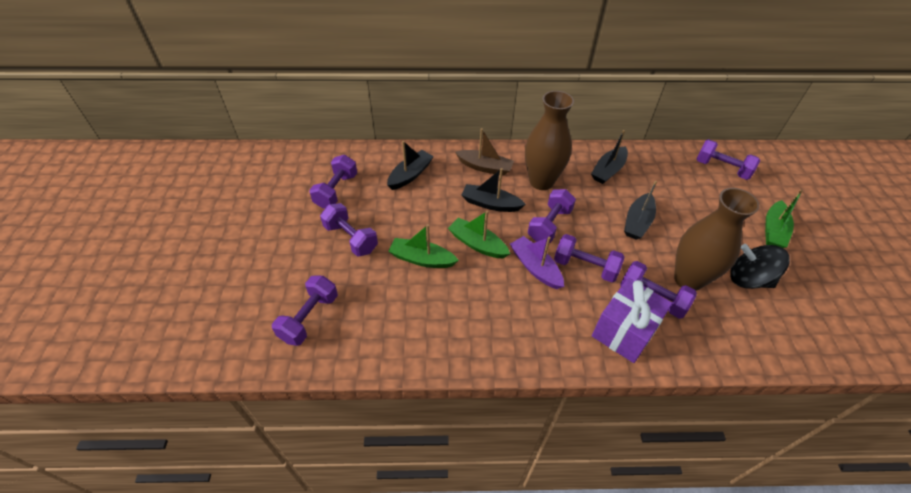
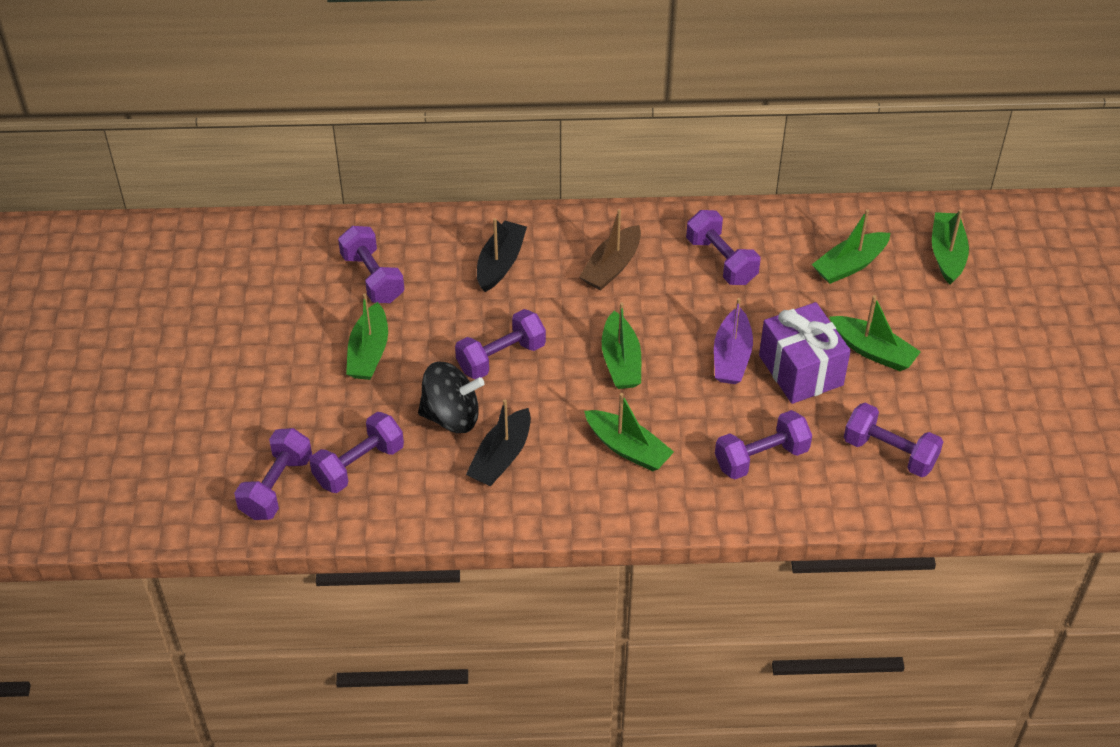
black boat: 4 -> 2
brown vase: 2 -> 0
green boat: 3 -> 6

